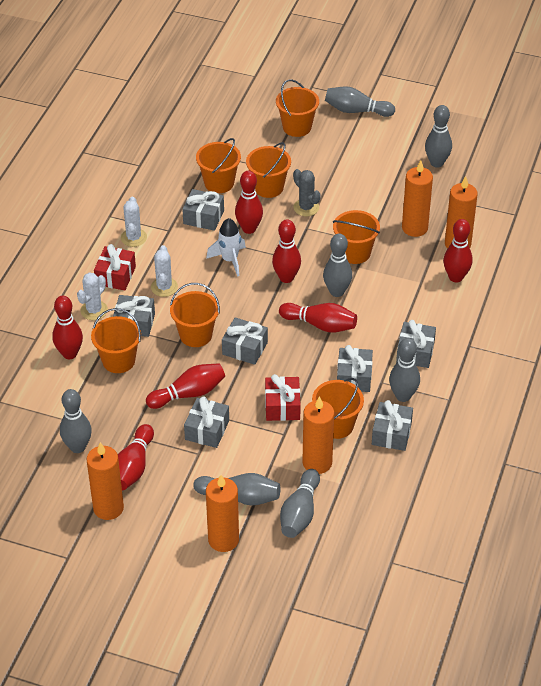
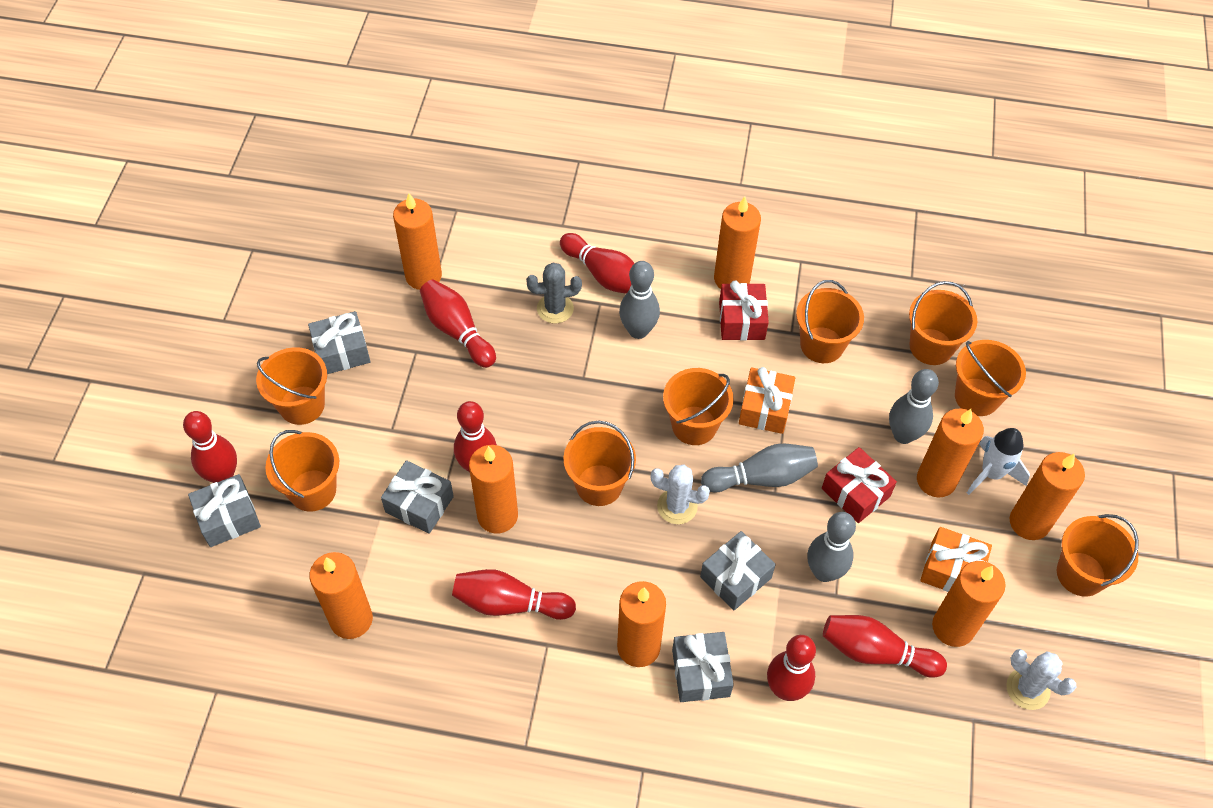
grey bowling pin: 7 -> 4
grey gift: 7 -> 5
orange bucket: 7 -> 8
orange candle: 5 -> 8
orange gift: 0 -> 2
white cactus: 3 -> 2

